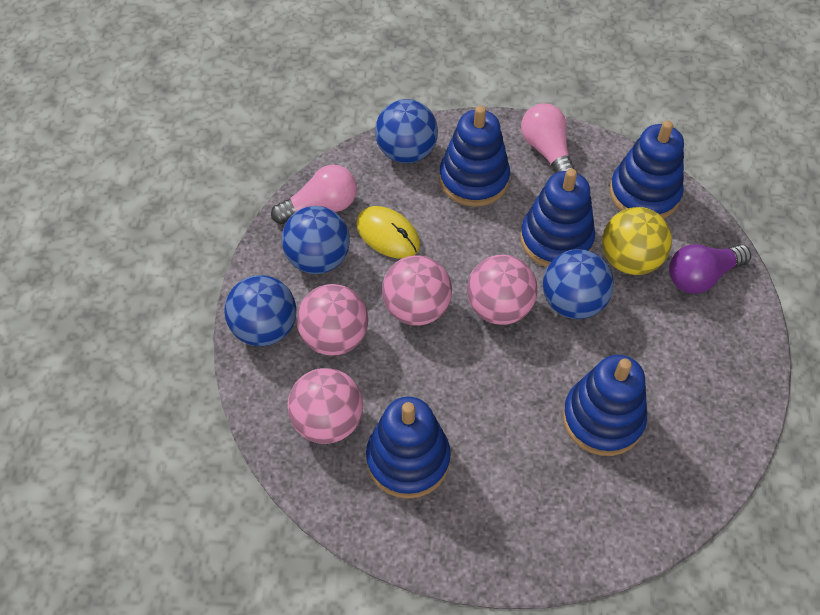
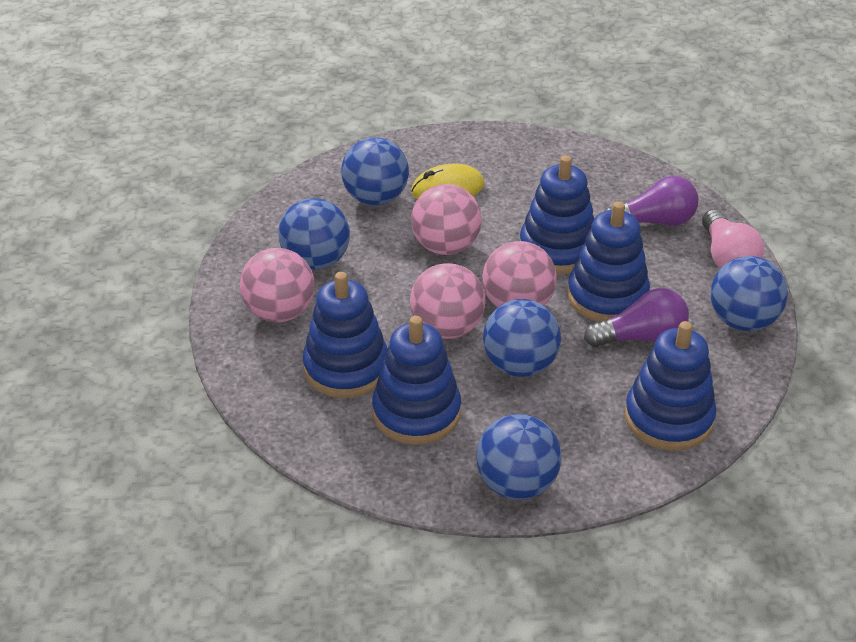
blue ball: 4 -> 5
pink light bulb: 2 -> 1
purple light bulb: 1 -> 2
yellow ball: 1 -> 0

